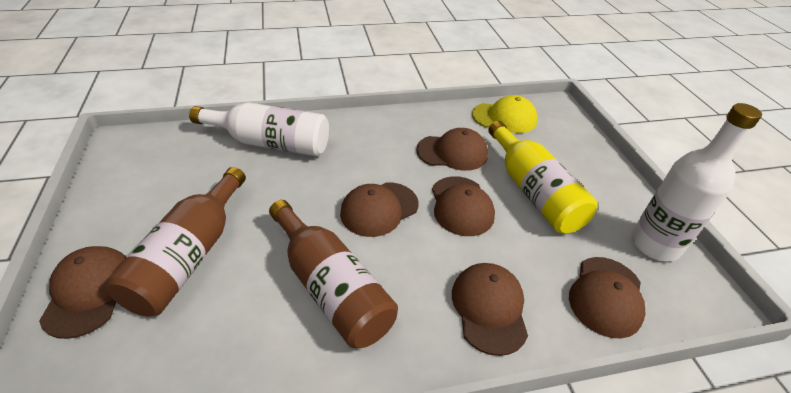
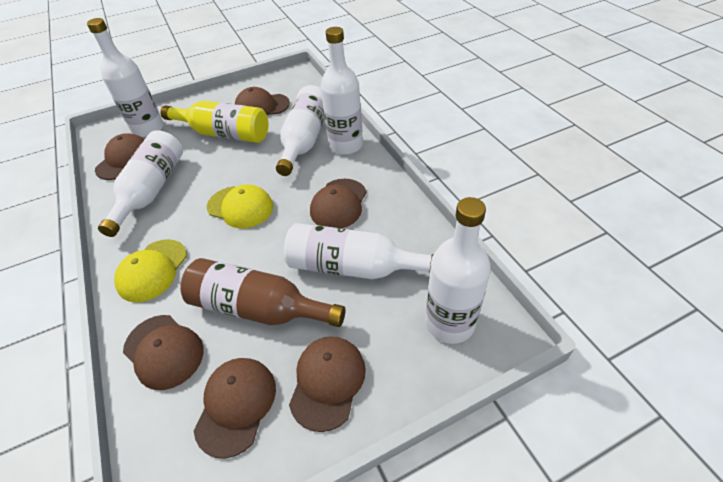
brown bottle: 2 -> 1
white bottle: 2 -> 6
yellow cap: 1 -> 2

